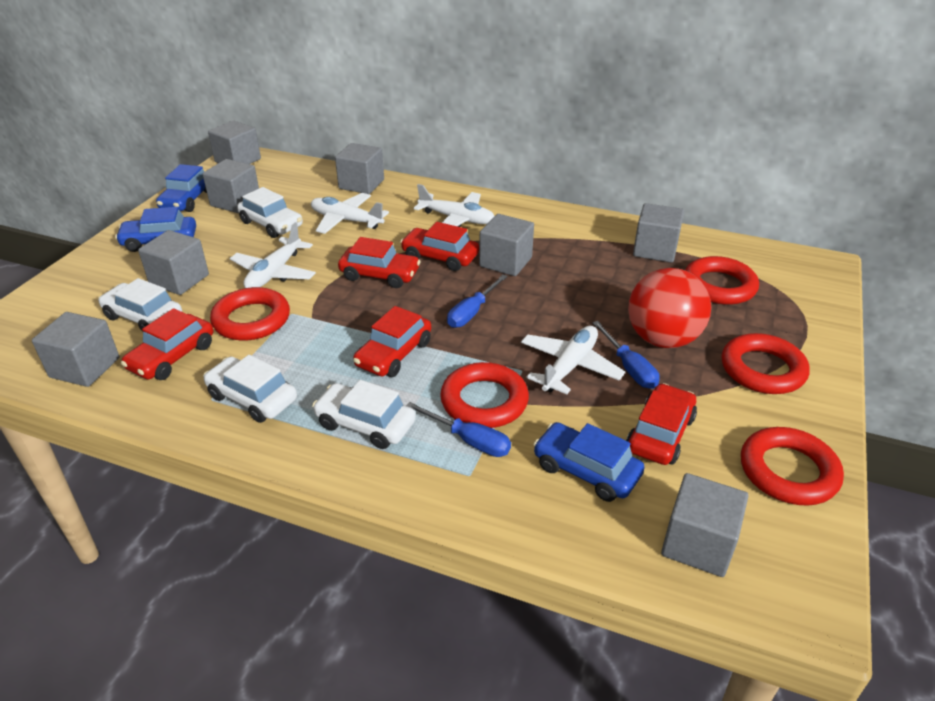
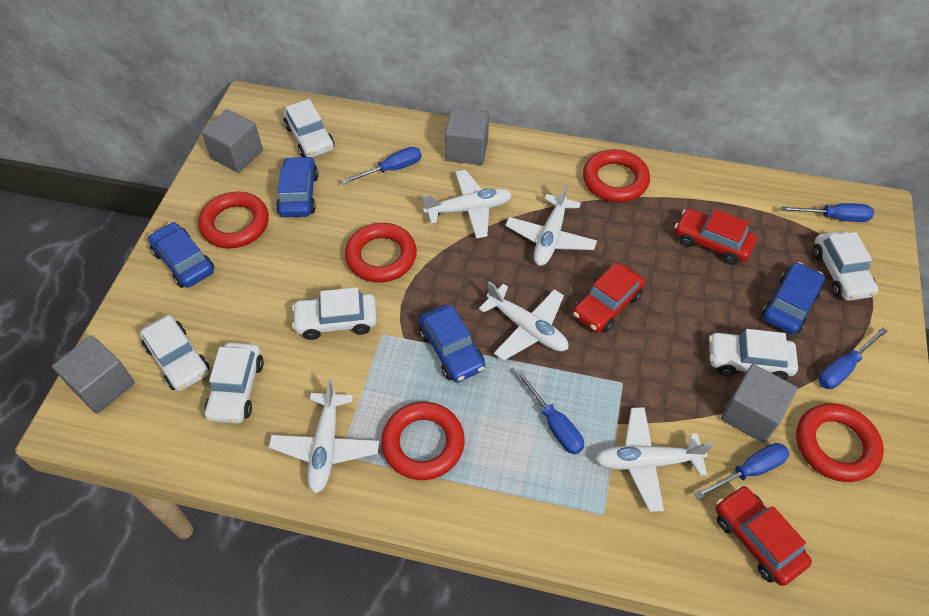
blue car: 3 -> 4
blue screwdriver: 3 -> 5
grey cube: 8 -> 4
red ball: 1 -> 0
red car: 5 -> 3
white car: 4 -> 6
white plane: 4 -> 5

